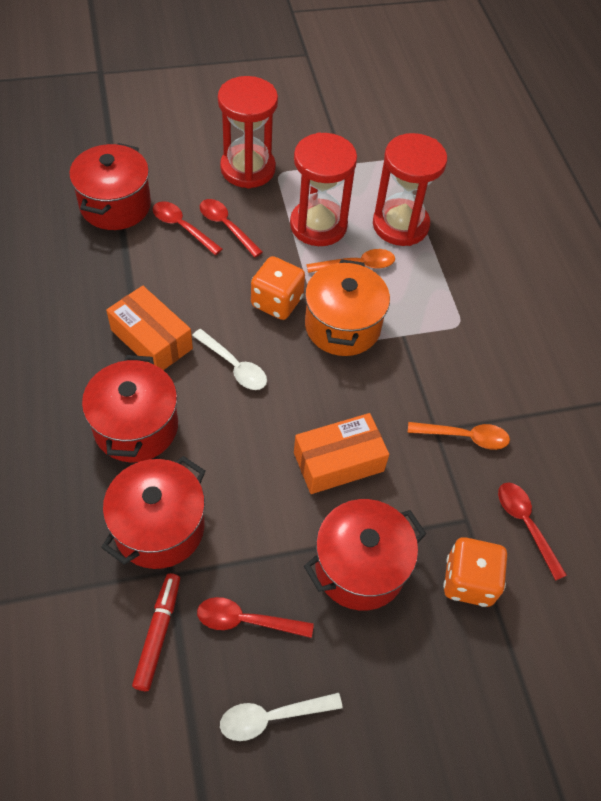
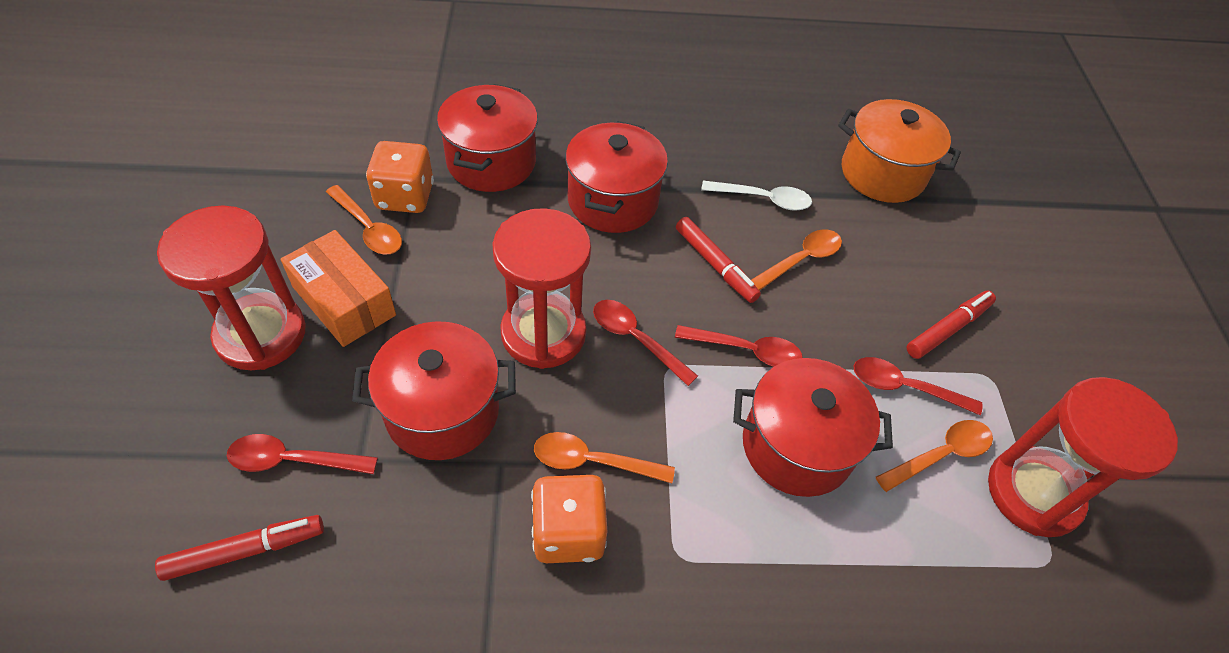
orange box: 2 -> 1
orange spoon: 2 -> 4
red marker: 1 -> 3
white spoon: 2 -> 1

